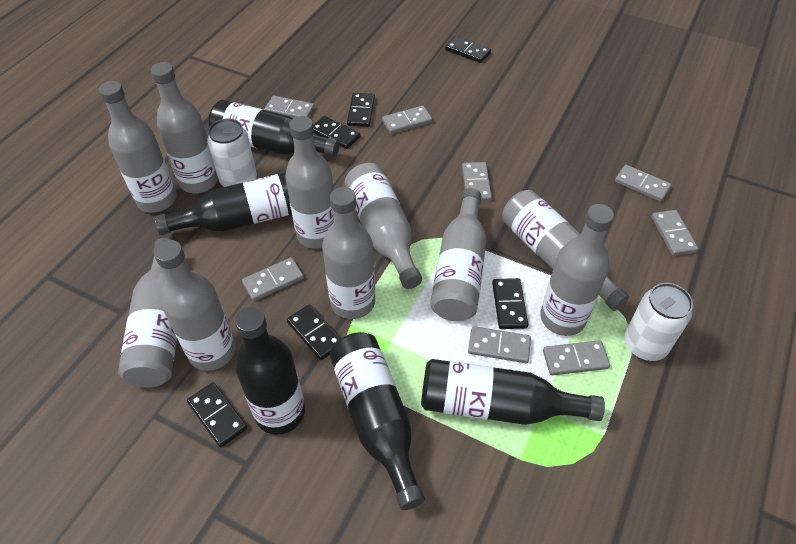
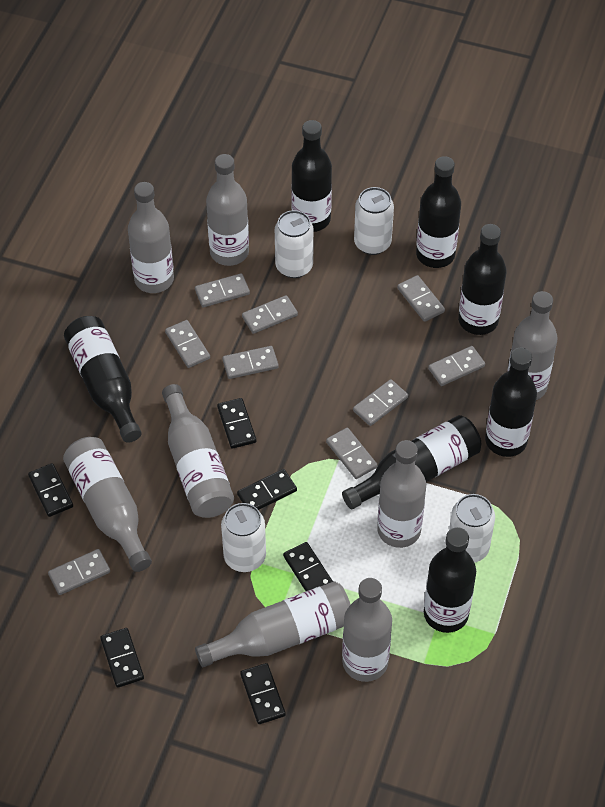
black bottle: 5 -> 7
grey bottle: 10 -> 8
grey domino: 8 -> 9
white can: 2 -> 4

